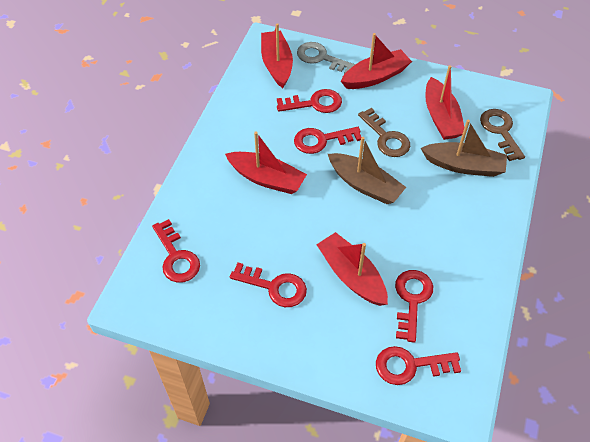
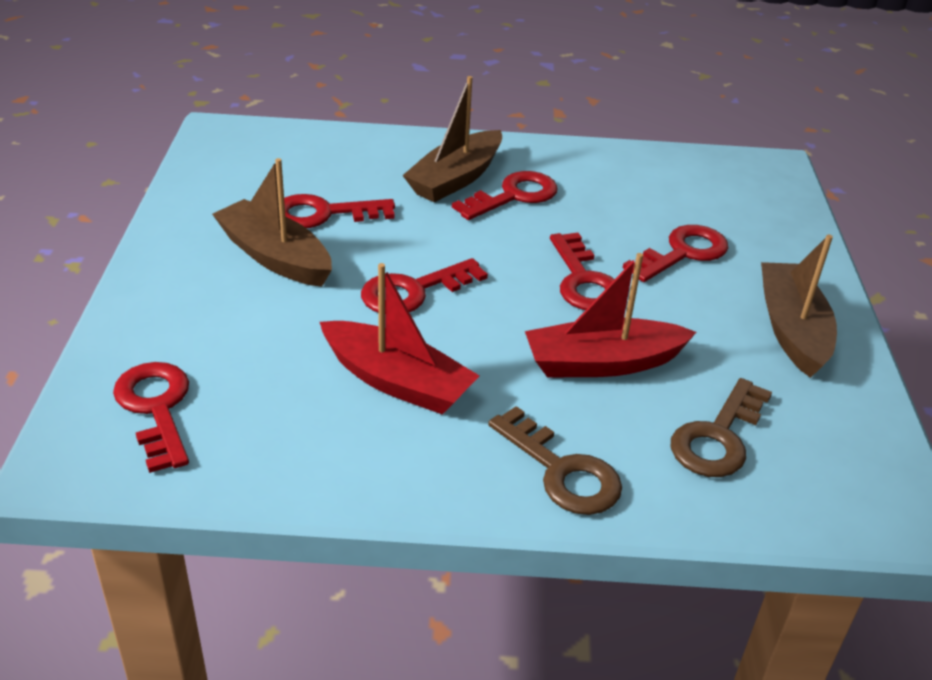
brown boat: 2 -> 3
grey key: 1 -> 0
red boat: 5 -> 2

